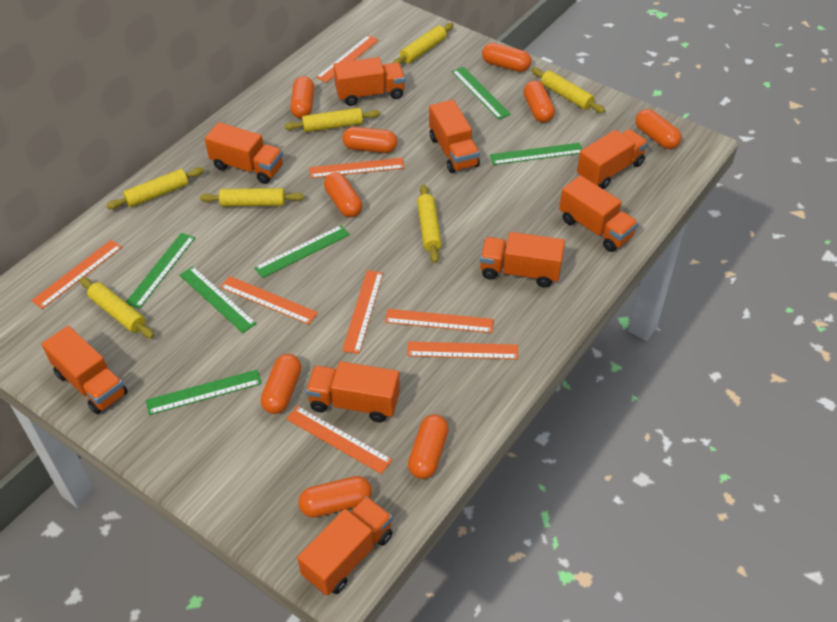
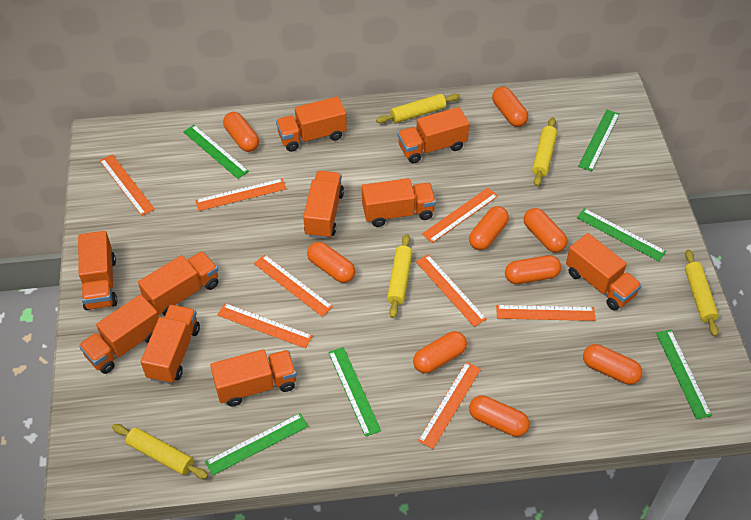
orange truck: 9 -> 10
yellow rolling pin: 7 -> 5

